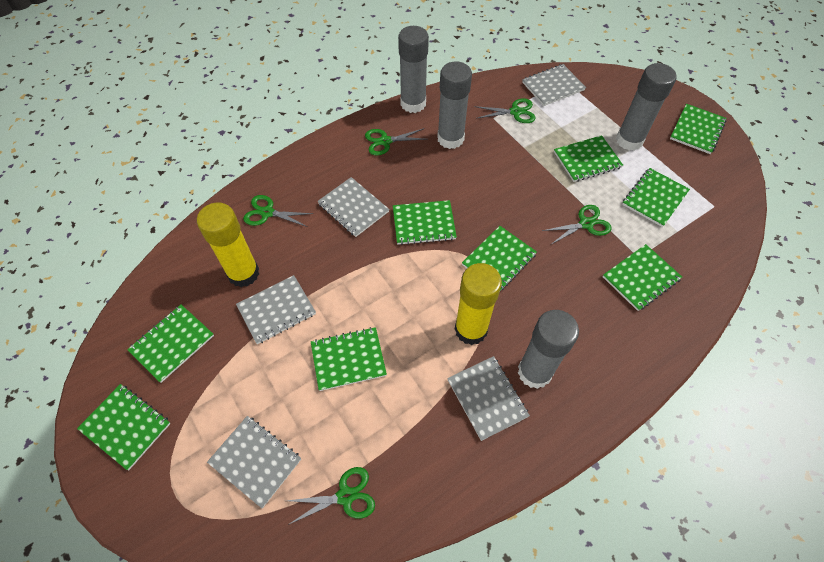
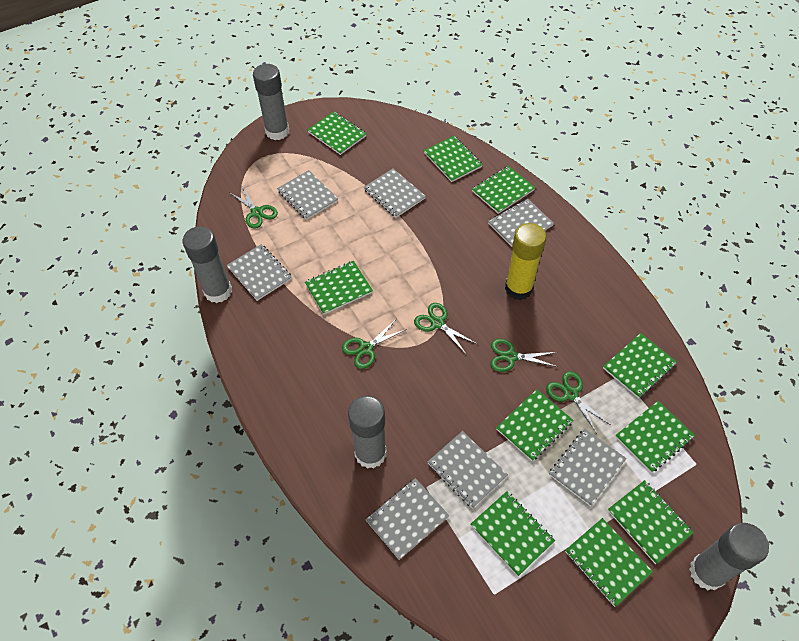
green notebook: 9 -> 10
grey notebook: 5 -> 7
yellow glue stick: 2 -> 1

